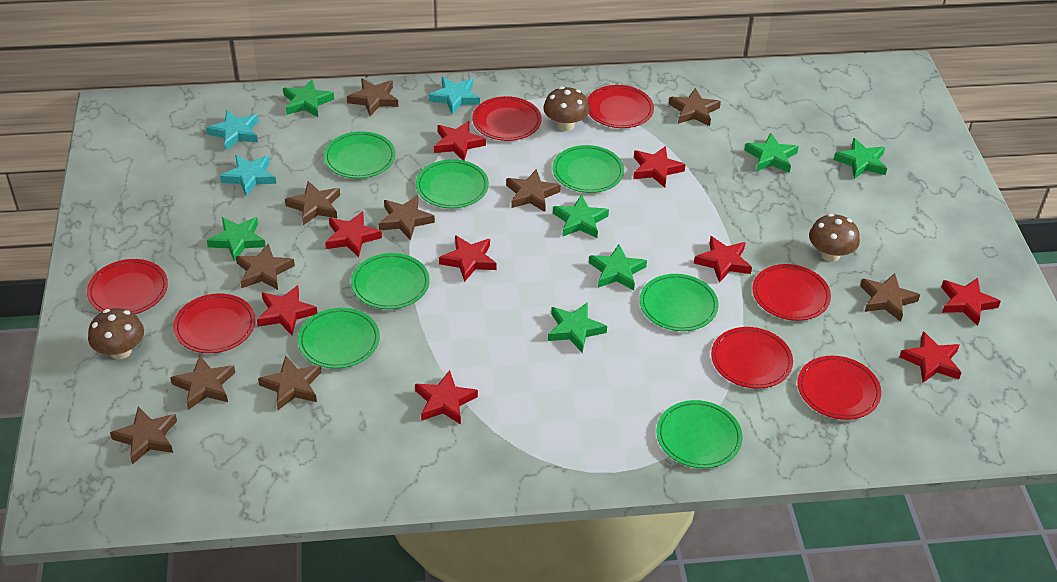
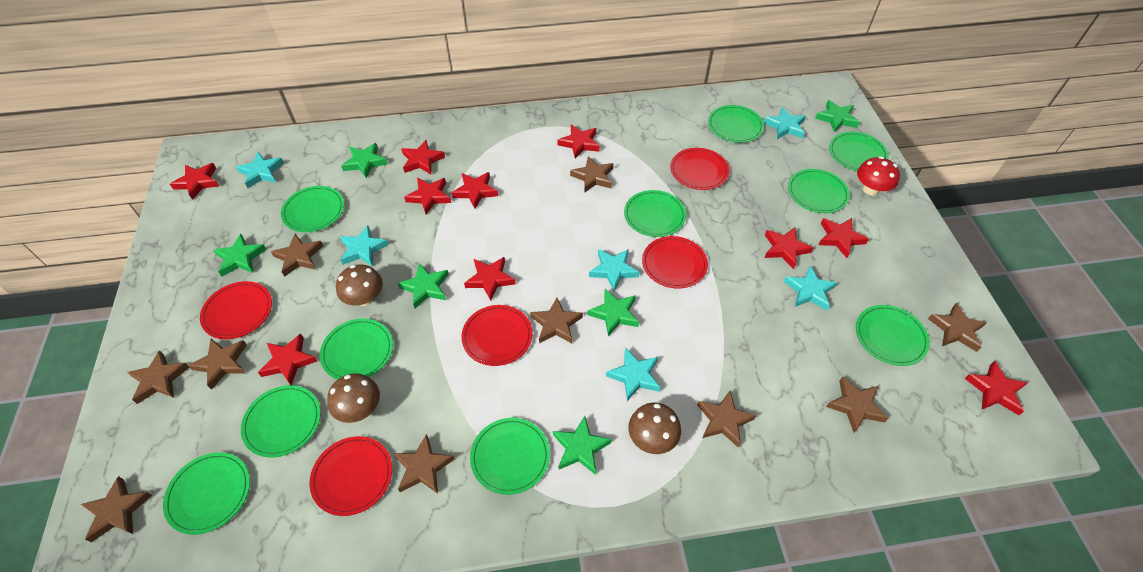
green plate: 7 -> 10
green star: 7 -> 6
red mushroom: 0 -> 1
red plate: 7 -> 5
red star: 9 -> 10
turquoise star: 3 -> 6

